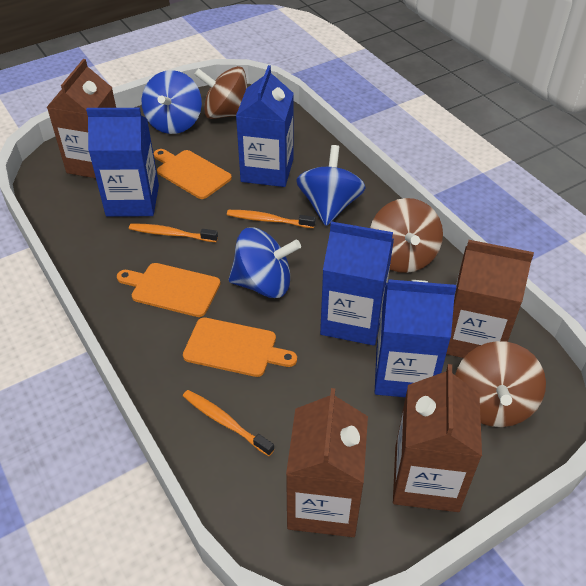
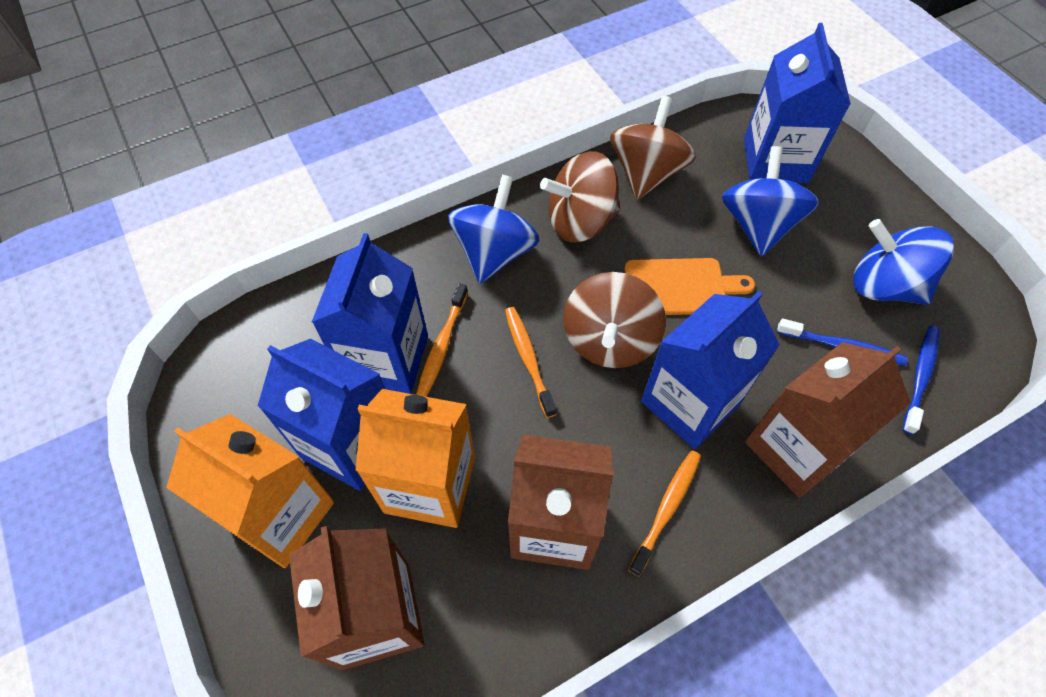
blue toothbrush: 0 -> 2
brown carton: 4 -> 3
orange carton: 0 -> 2
orange cutting board: 3 -> 1

